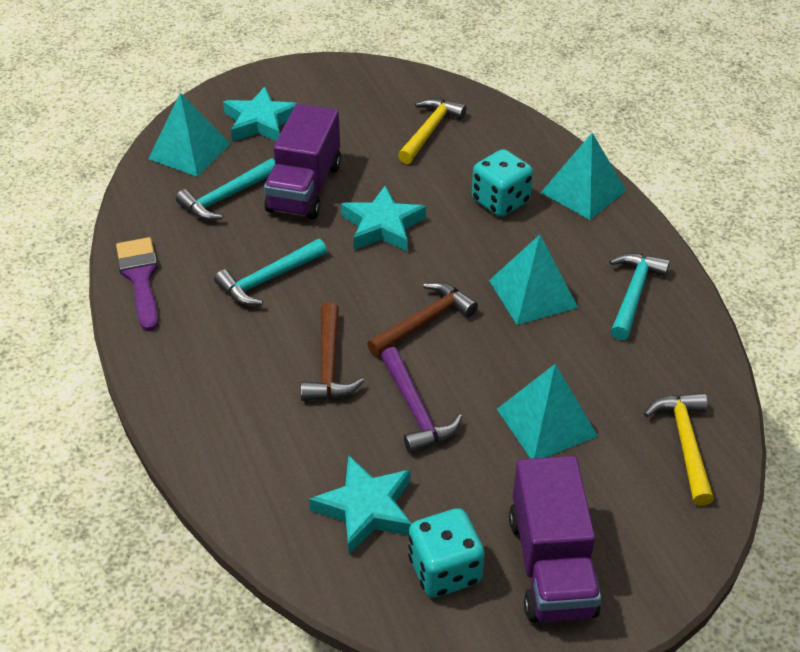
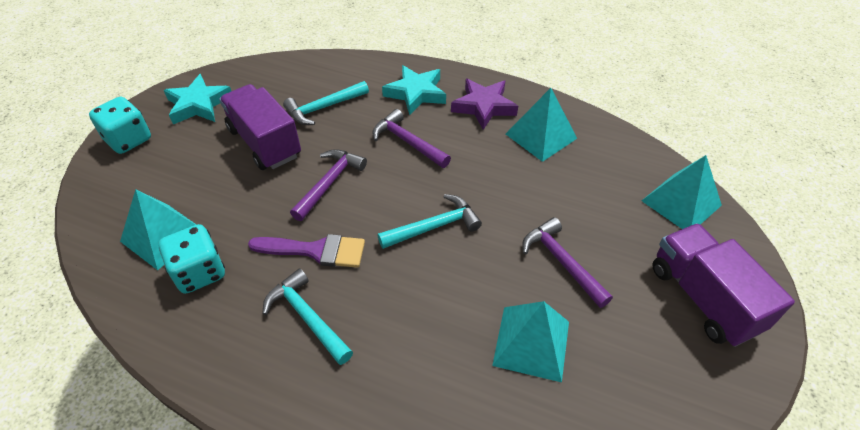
brown hammer: 2 -> 0
purple hammer: 1 -> 3
purple star: 0 -> 1
turquoise star: 3 -> 2
yellow hammer: 2 -> 0

